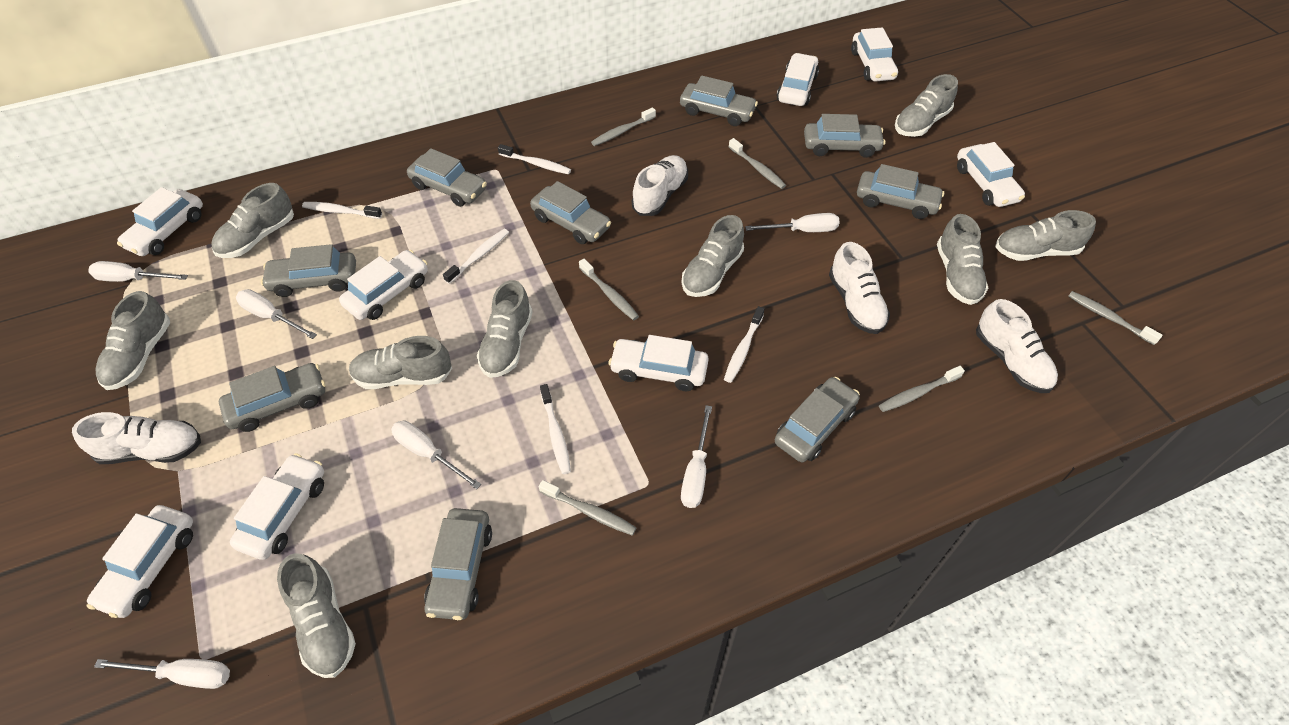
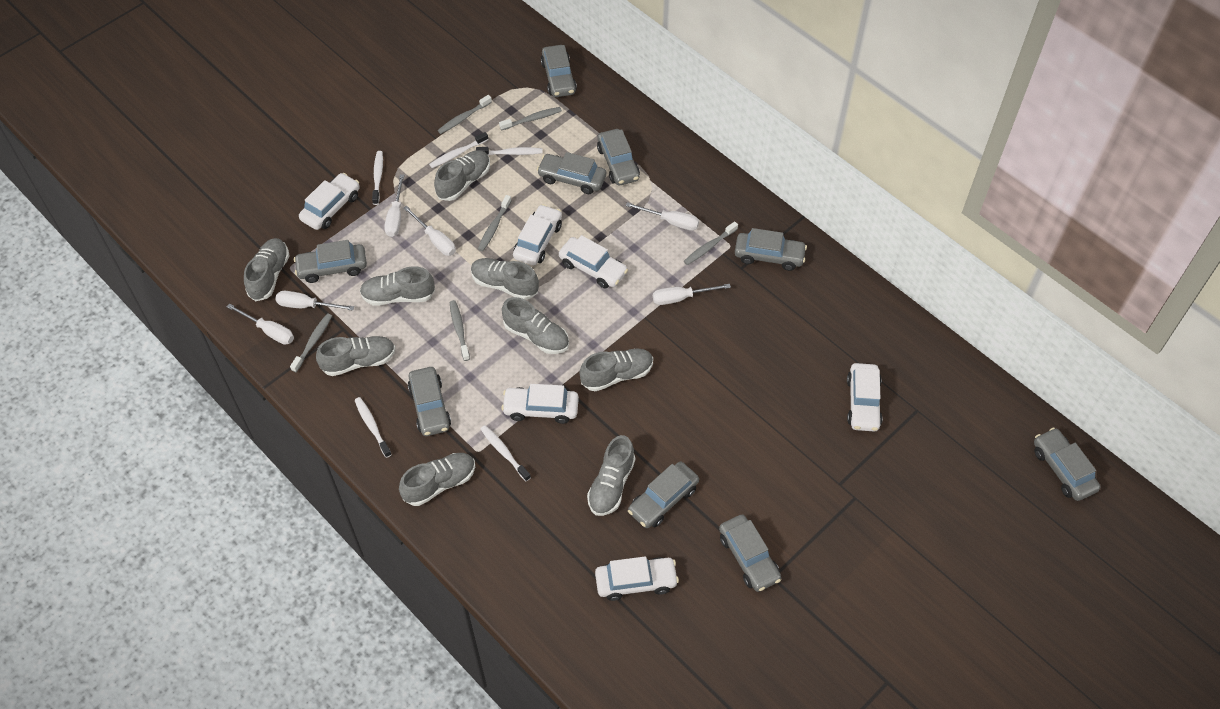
white car: 8 -> 6
white shoe: 4 -> 0

